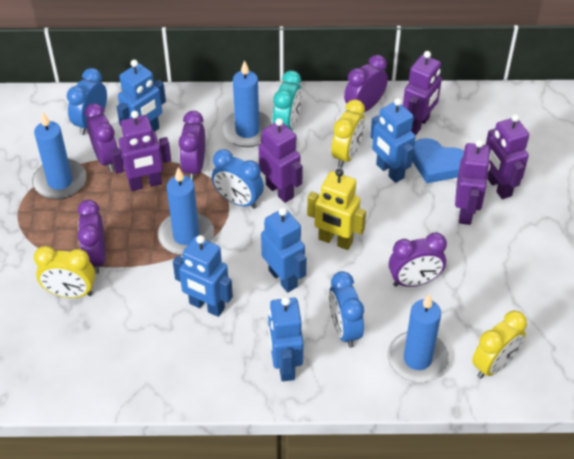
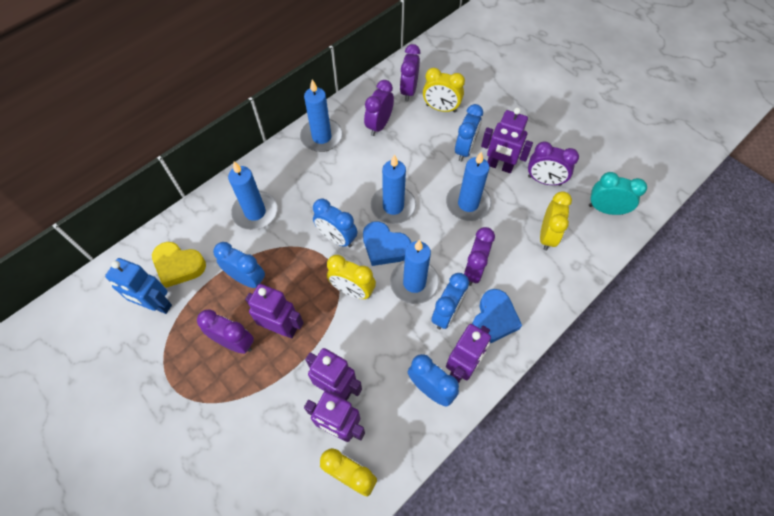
blue candle: 4 -> 5
blue clock: 3 -> 5
blue heart: 1 -> 2
blue robot: 5 -> 1
yellow clock: 3 -> 4
yellow heart: 0 -> 1
yellow robot: 1 -> 0

